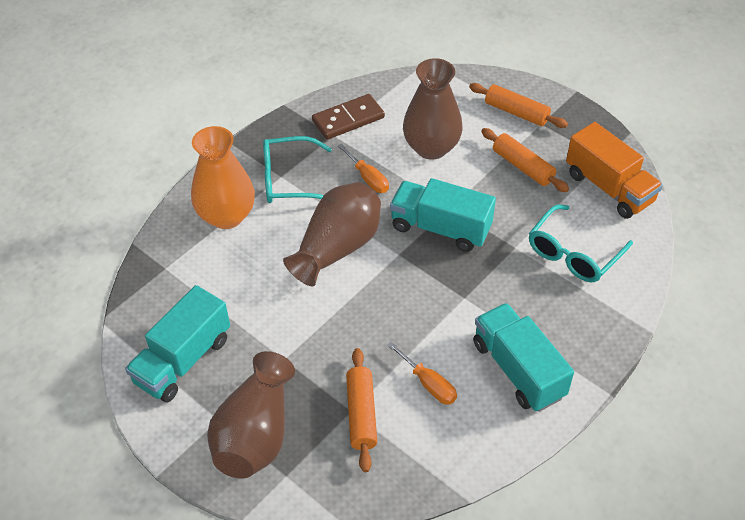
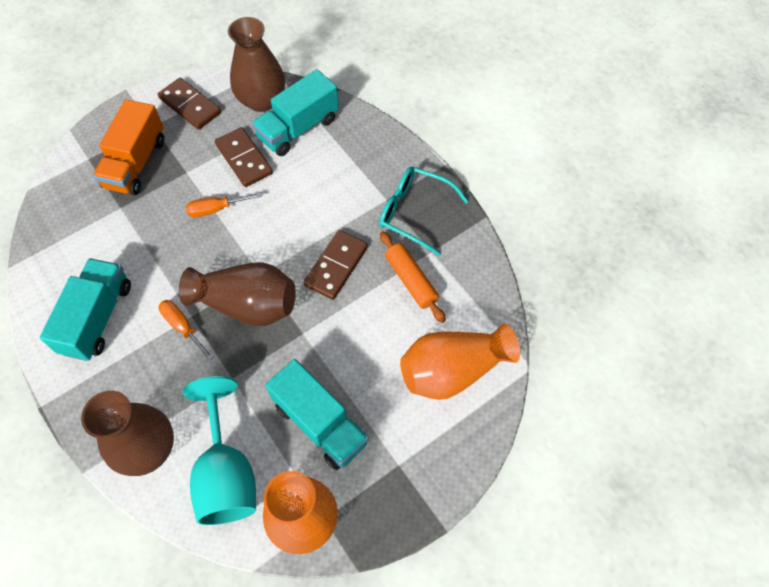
brown domino: 1 -> 3
orange rolling pin: 3 -> 1
orange vase: 1 -> 2
turquoise glasses: 2 -> 1
turquoise goblet: 0 -> 1

